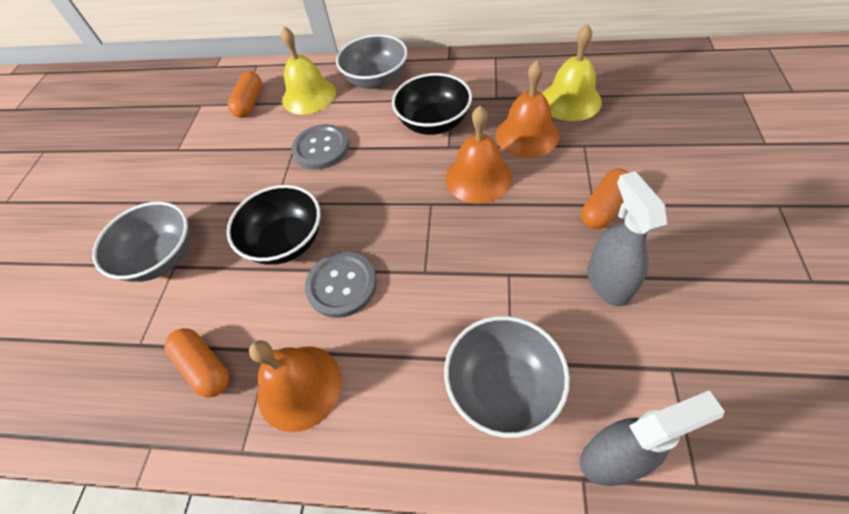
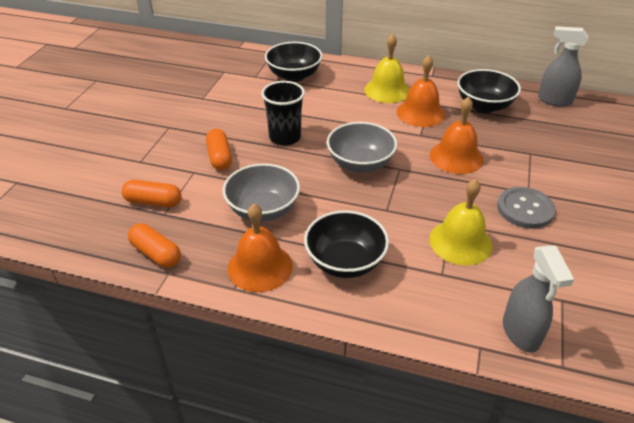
black bowl: 2 -> 3
black cup: 0 -> 1
grey bowl: 3 -> 2
grey button: 2 -> 1

